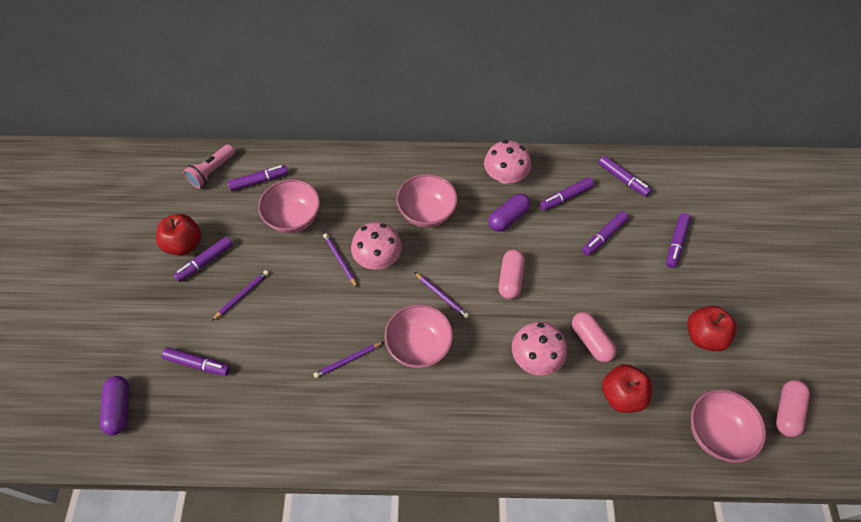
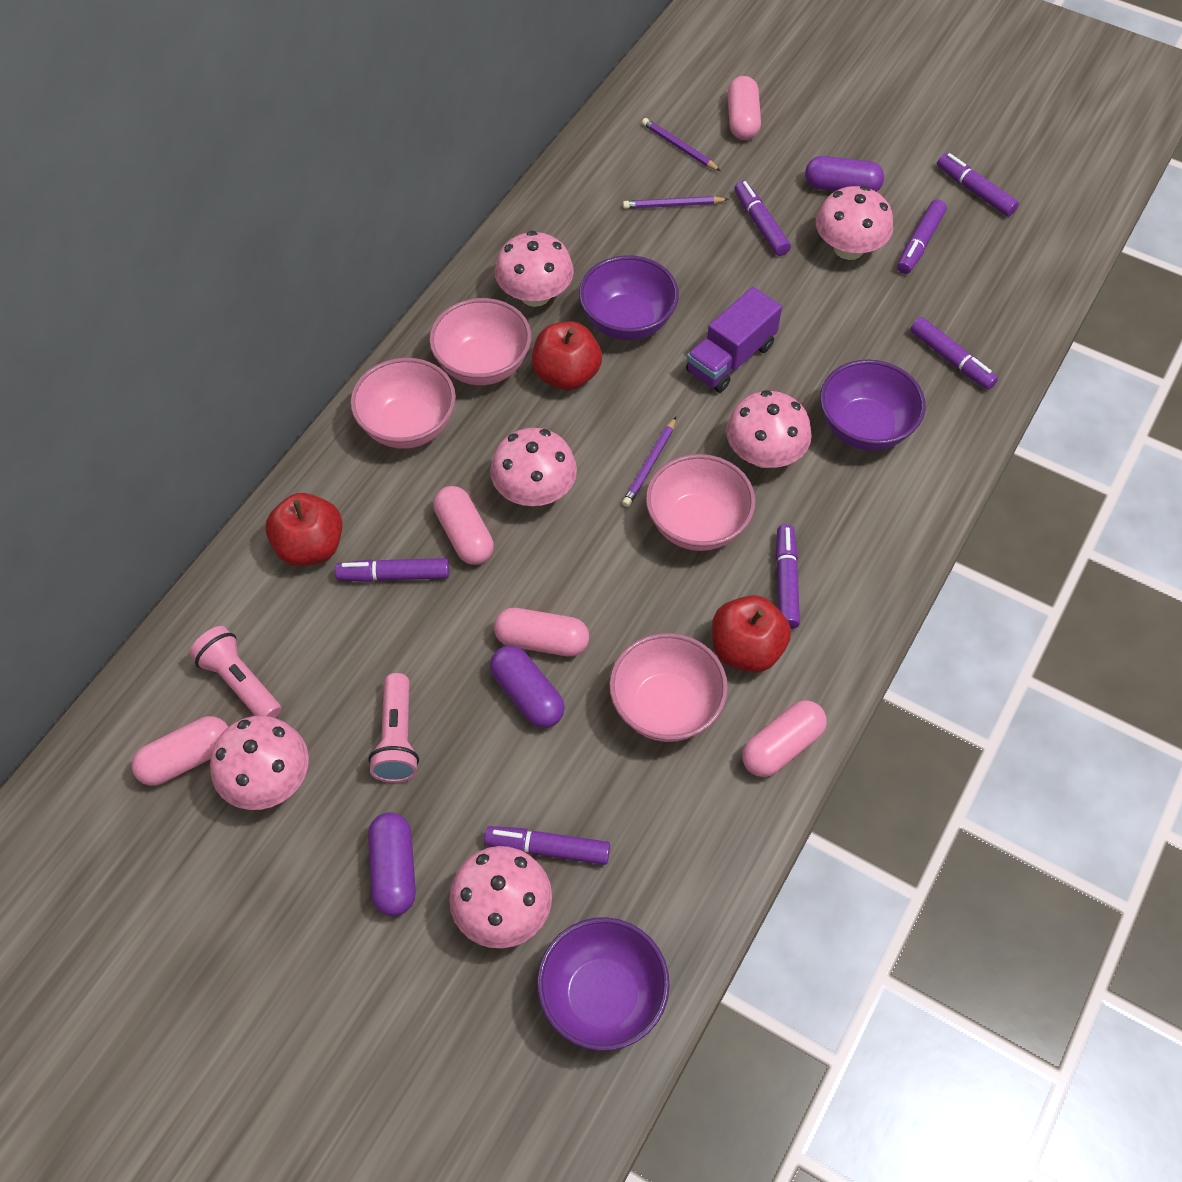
pink capsule: 3 -> 5
pink flashlight: 1 -> 2
pink mushroom: 3 -> 6
purple bowl: 0 -> 3
purple capsule: 2 -> 3
purple pencil: 4 -> 3
purple truck: 0 -> 1

